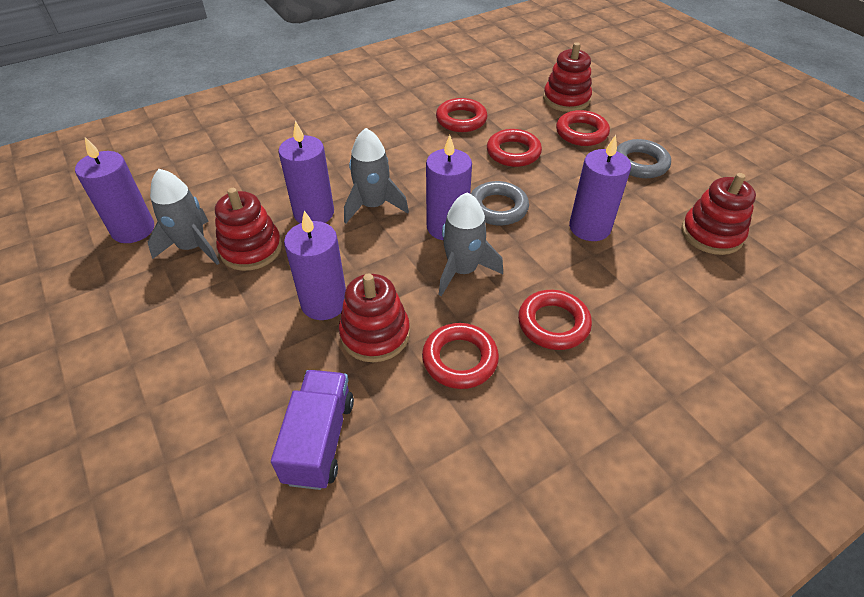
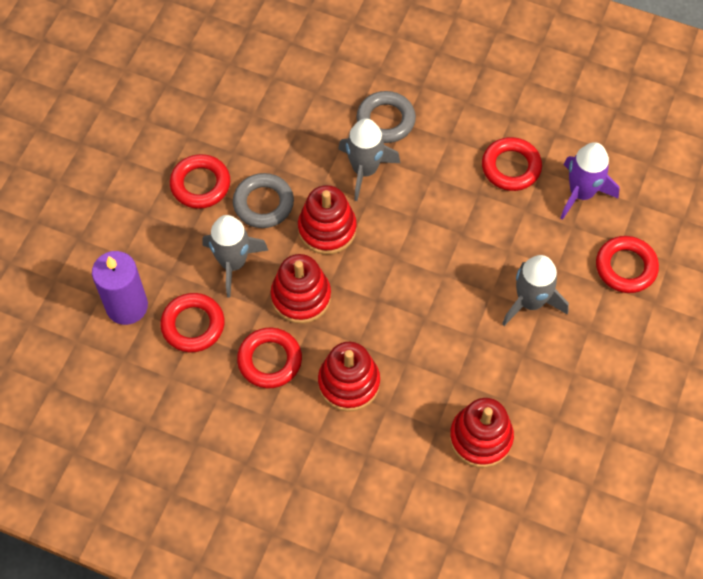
purple candle: 5 -> 1
purple rocket: 0 -> 1
purple truck: 1 -> 0

